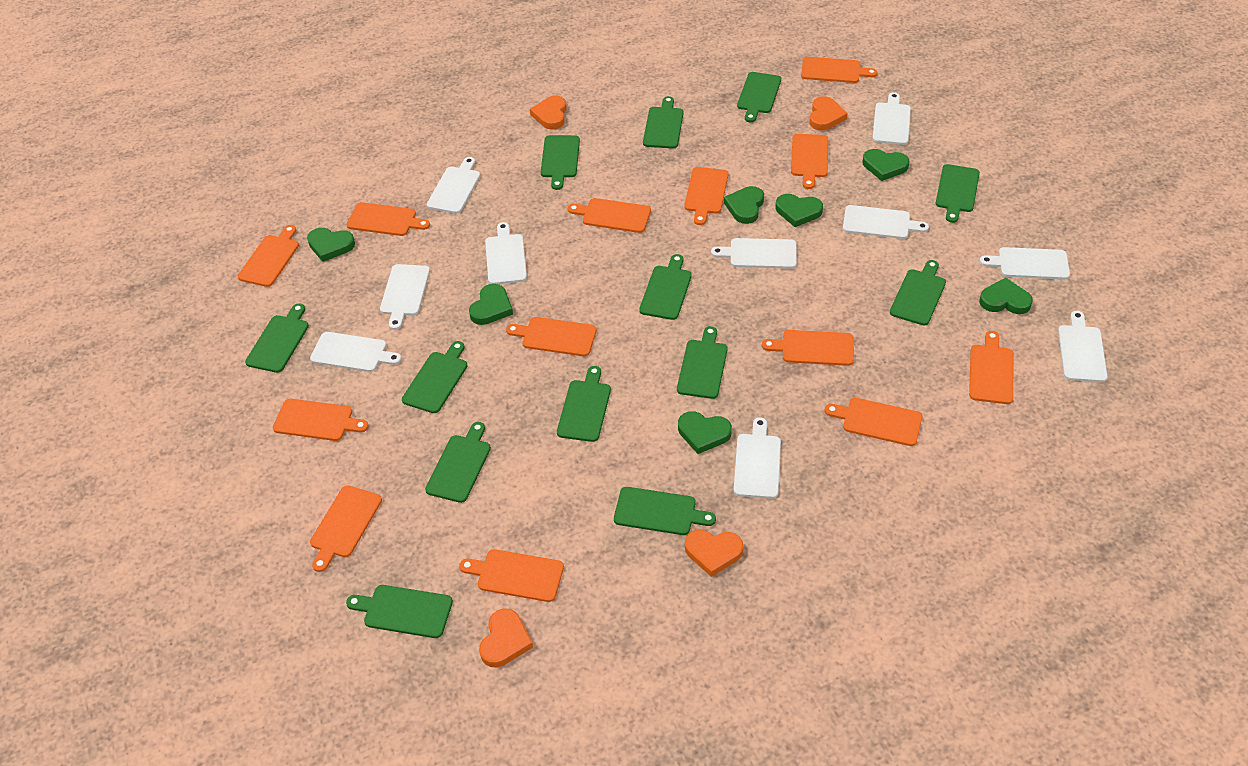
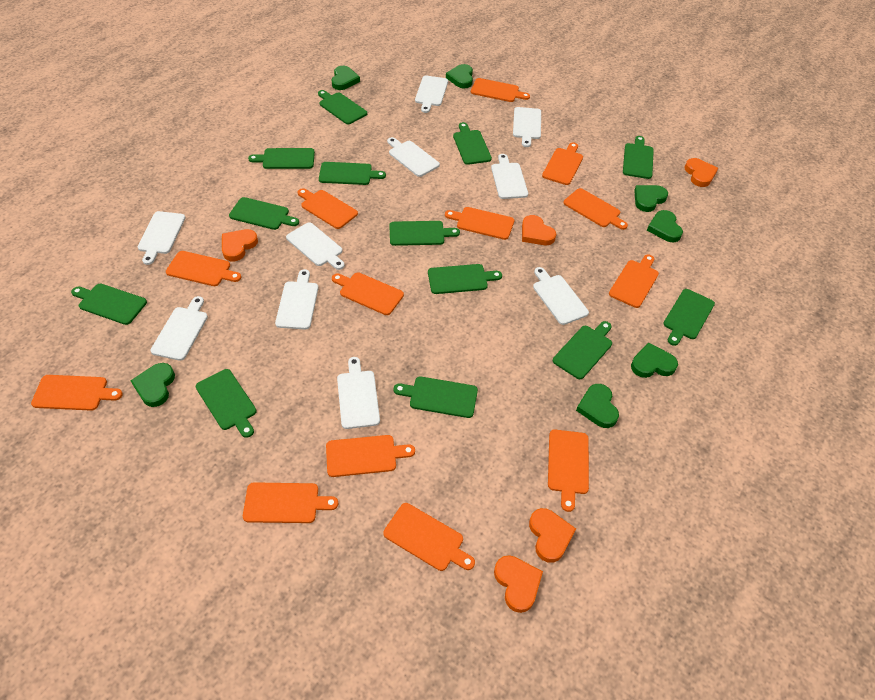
orange heart: 4 -> 5

